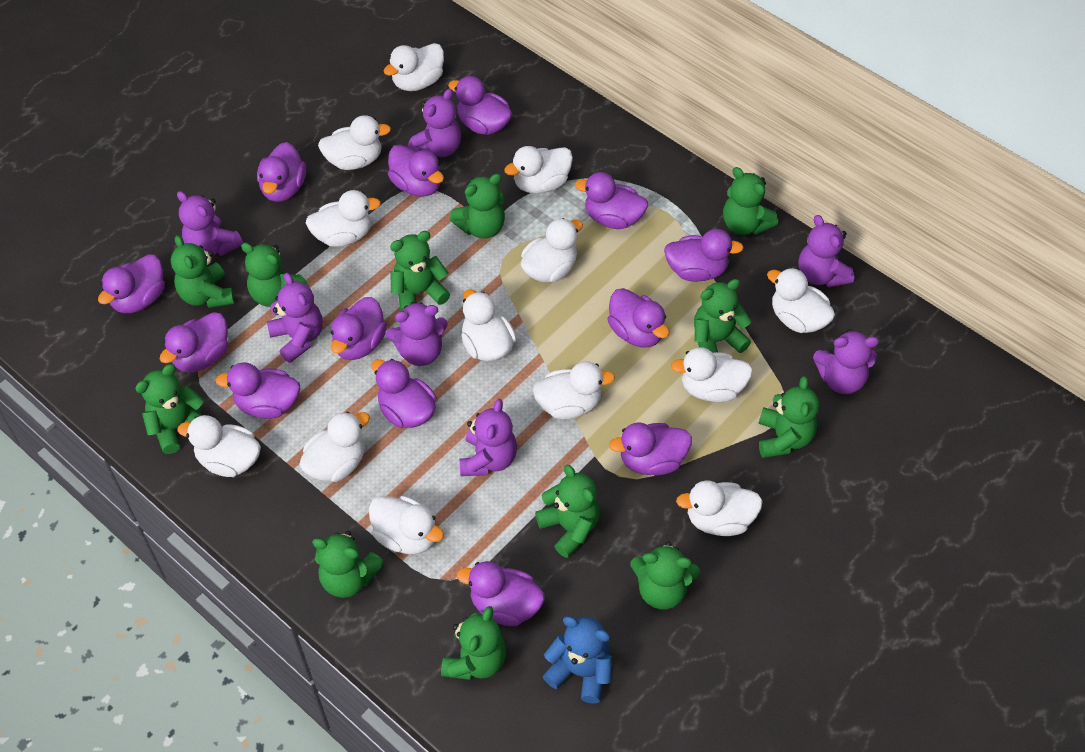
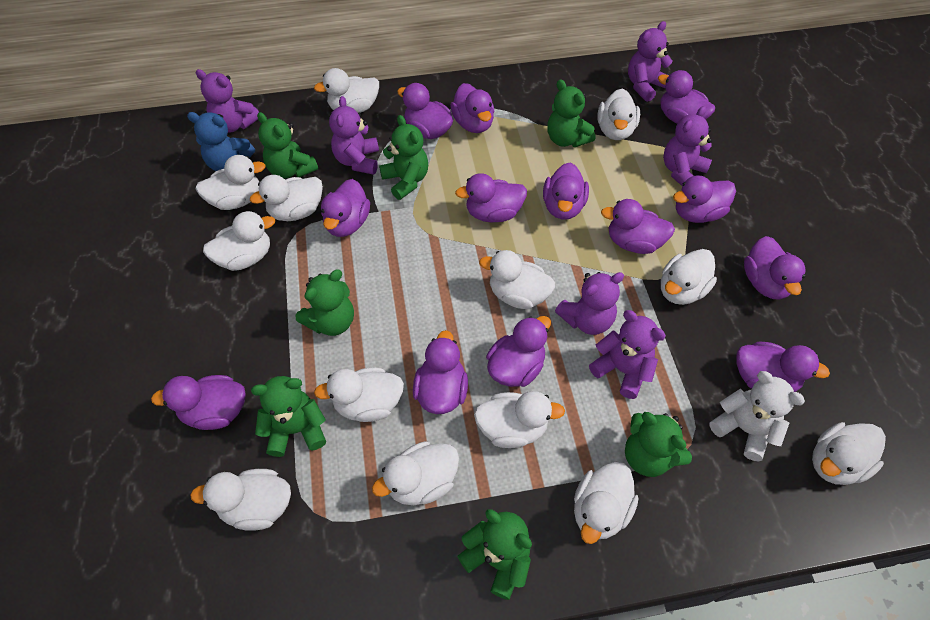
green teddy bear: 12 -> 7
purple teddy bear: 7 -> 6
white teddy bear: 0 -> 1

